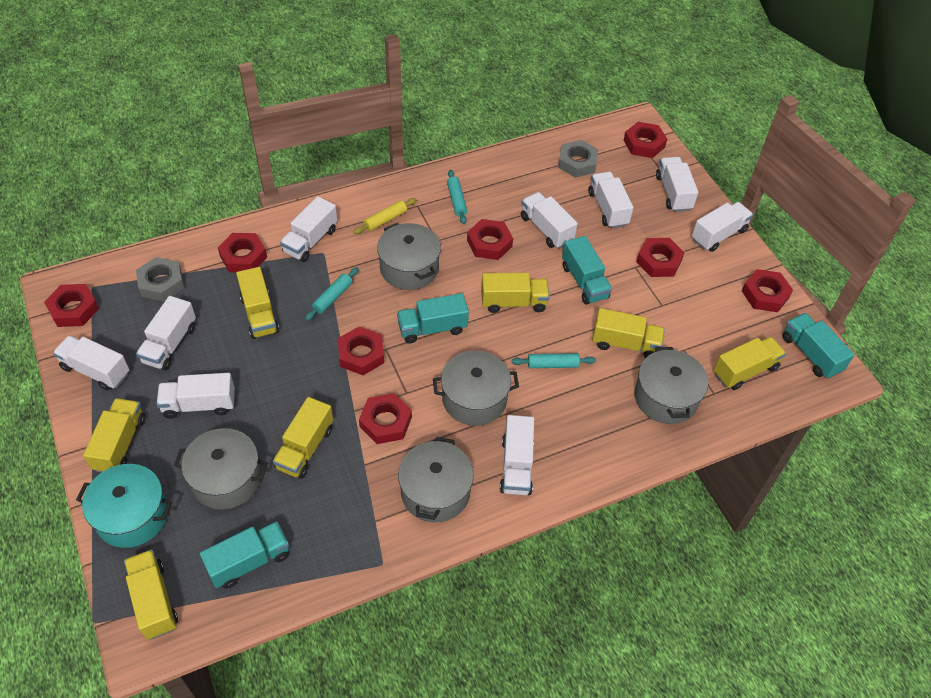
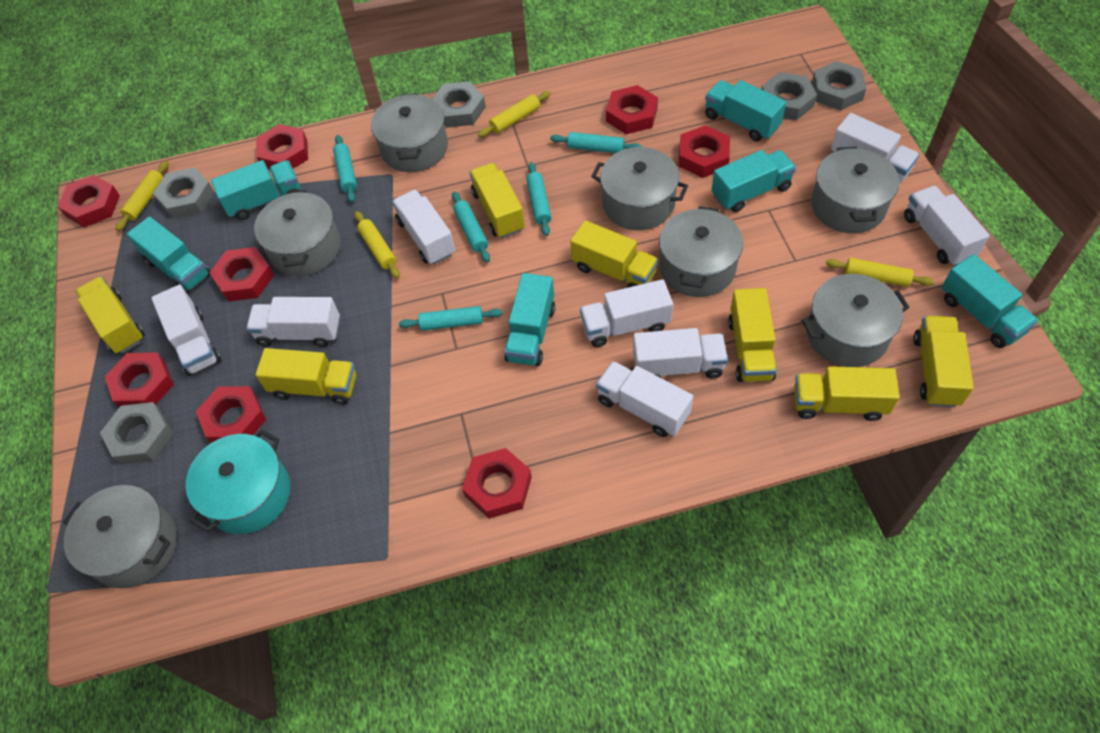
grey nut: 2 -> 5
grey pot: 5 -> 7
turquoise rolling pin: 3 -> 5
turquoise truck: 4 -> 6
white truck: 9 -> 8
yellow rolling pin: 1 -> 4

